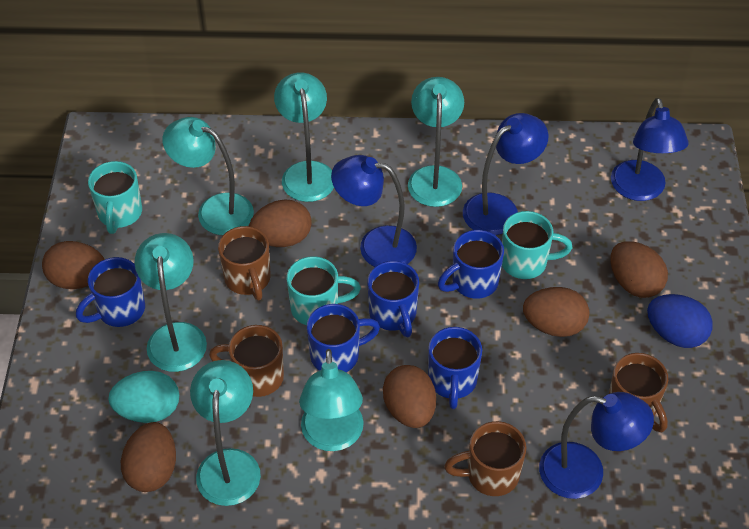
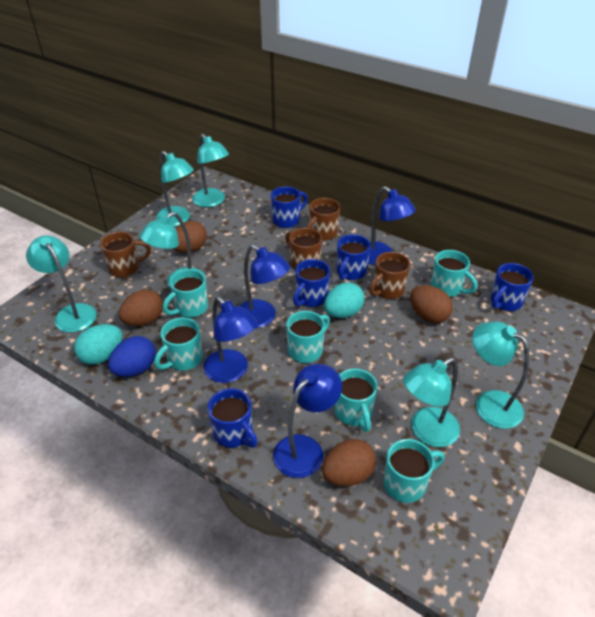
brown egg: 6 -> 4
turquoise egg: 1 -> 2
turquoise mug: 3 -> 6

